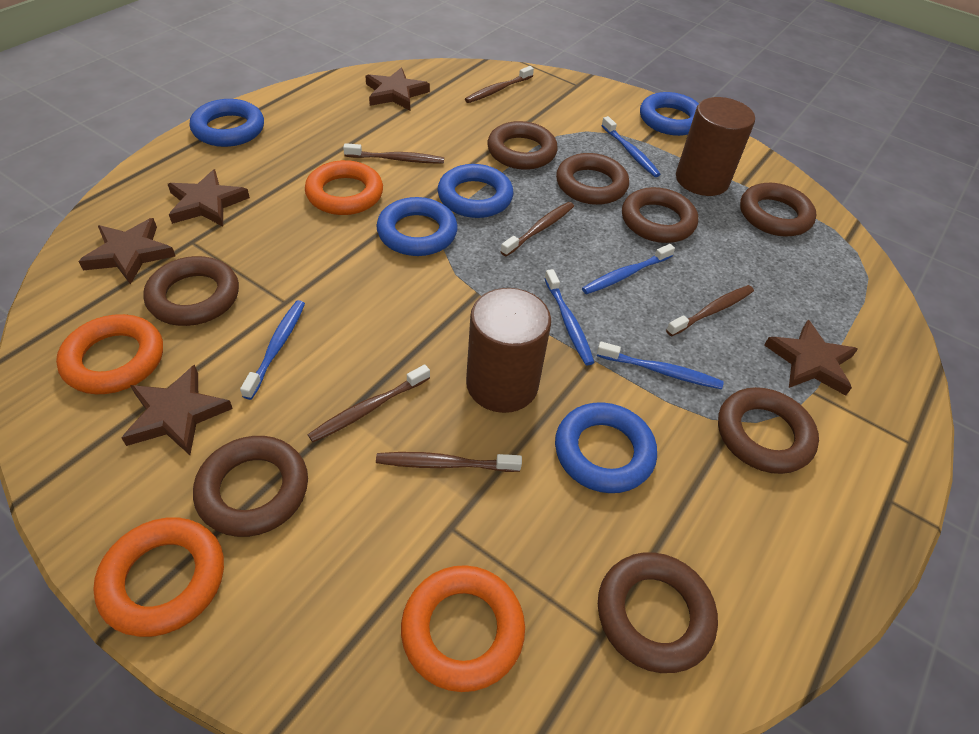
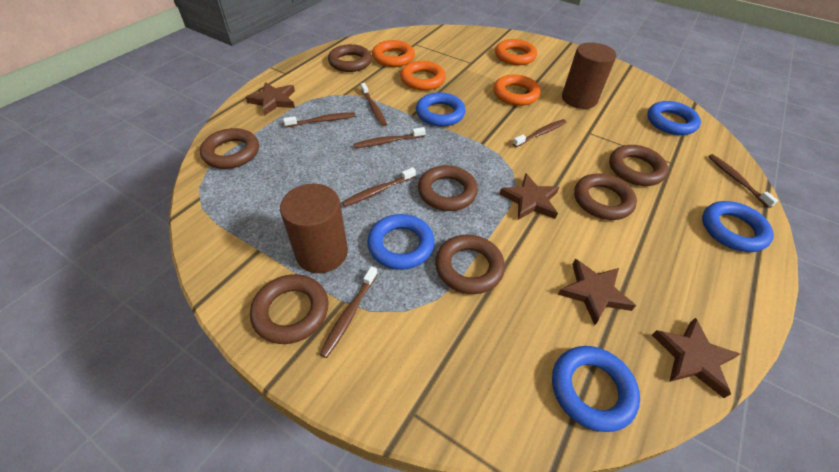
blue toothbrush: 5 -> 0
brown ring: 8 -> 7
brown star: 5 -> 4
brown toothbrush: 6 -> 7

